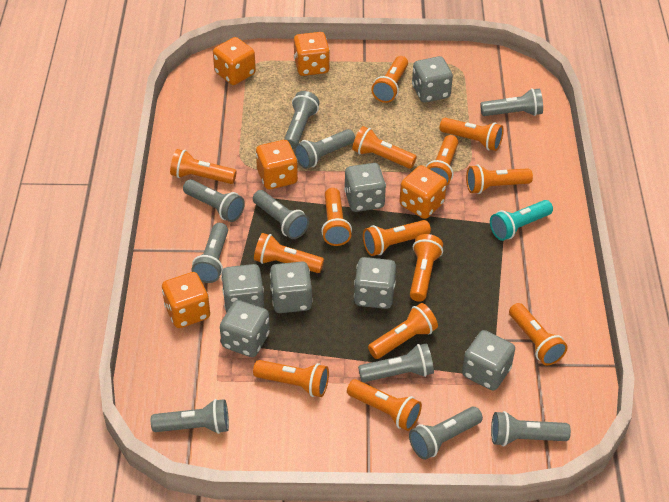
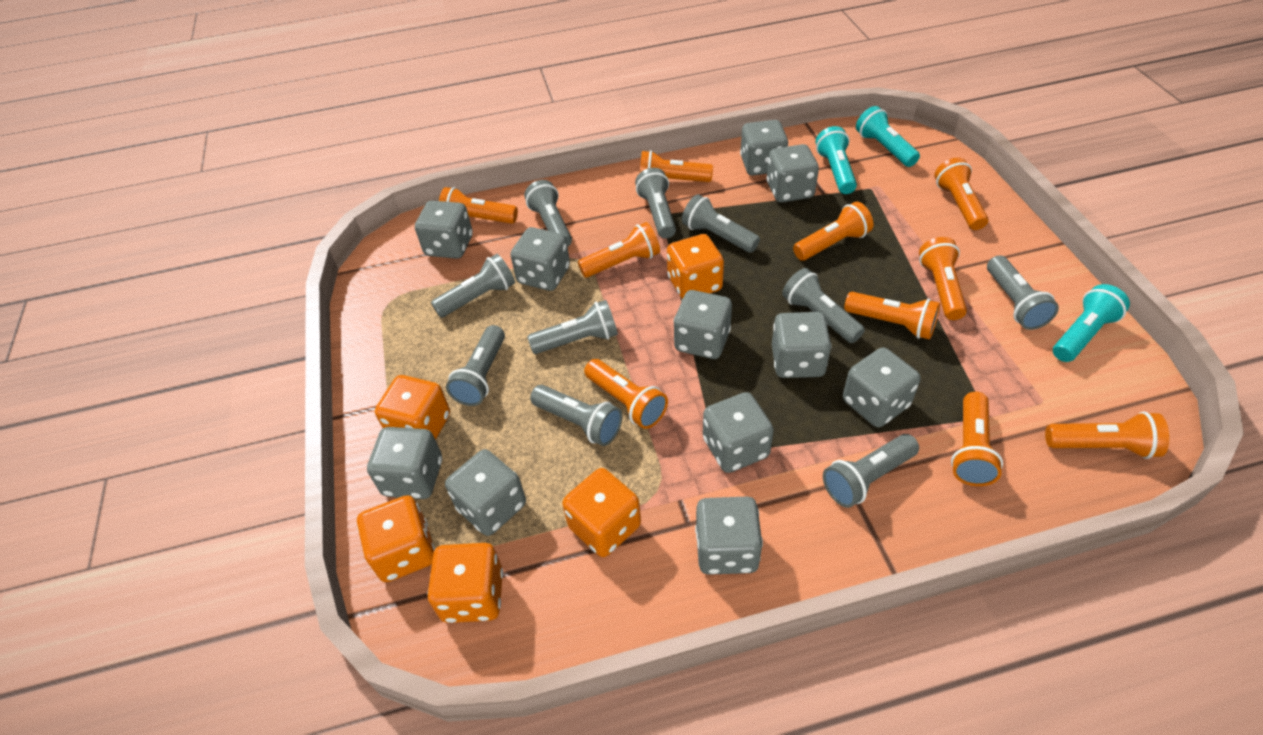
grey dice: 7 -> 11
orange flashlight: 14 -> 10
turquoise flashlight: 1 -> 3

